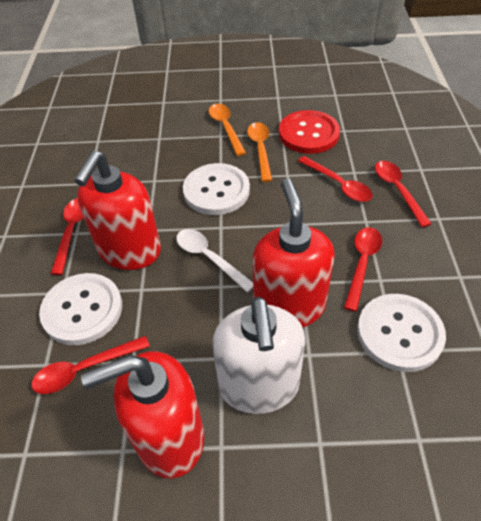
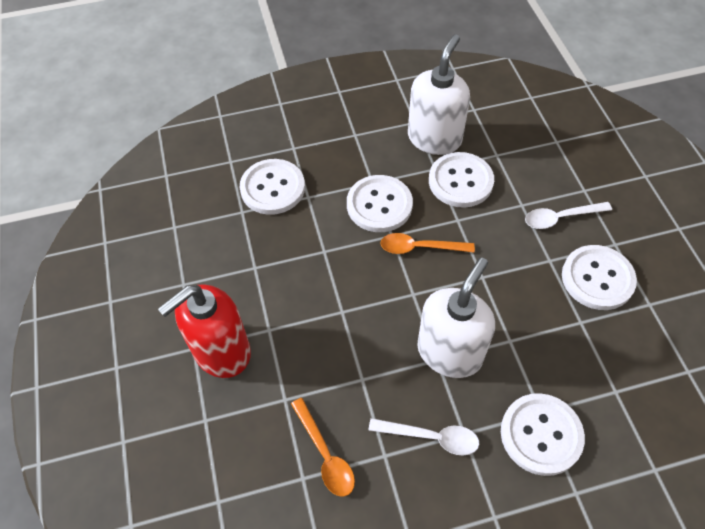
red button: 1 -> 0
red soap dispenser: 3 -> 1
red spoon: 5 -> 0
white button: 3 -> 5
white soap dispenser: 1 -> 2
white spoon: 1 -> 2

